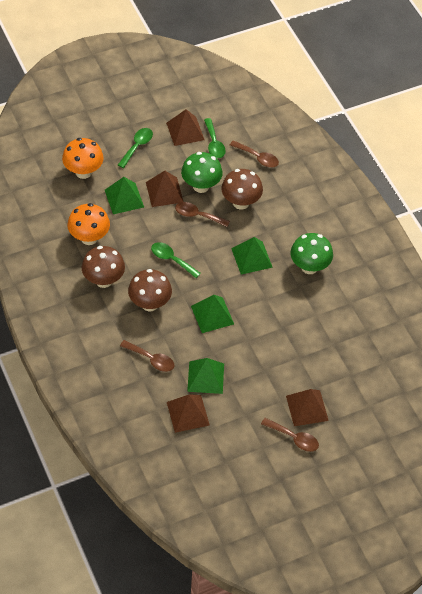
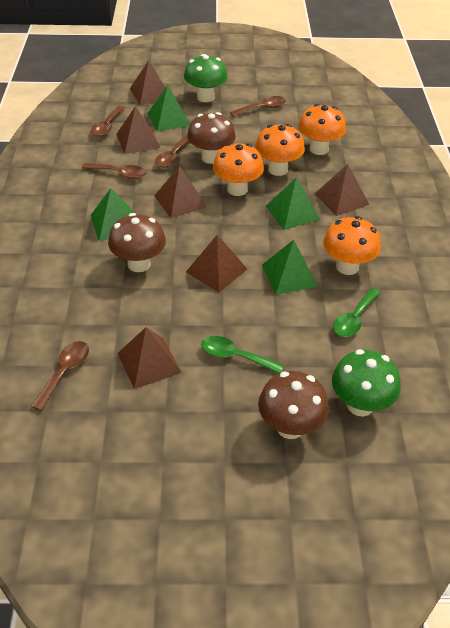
brown pyramid: 4 -> 6
brown spoon: 4 -> 5
green spoon: 3 -> 2
orange mushroom: 2 -> 4

